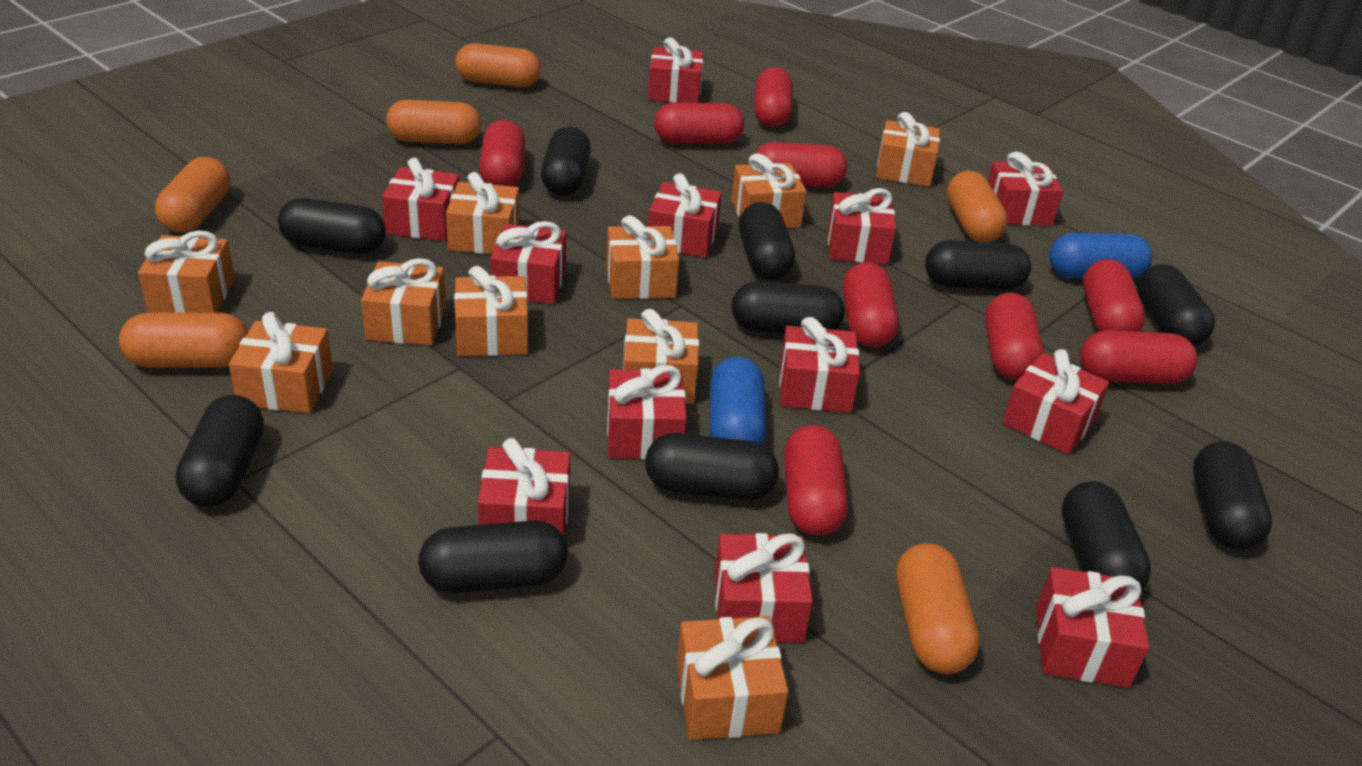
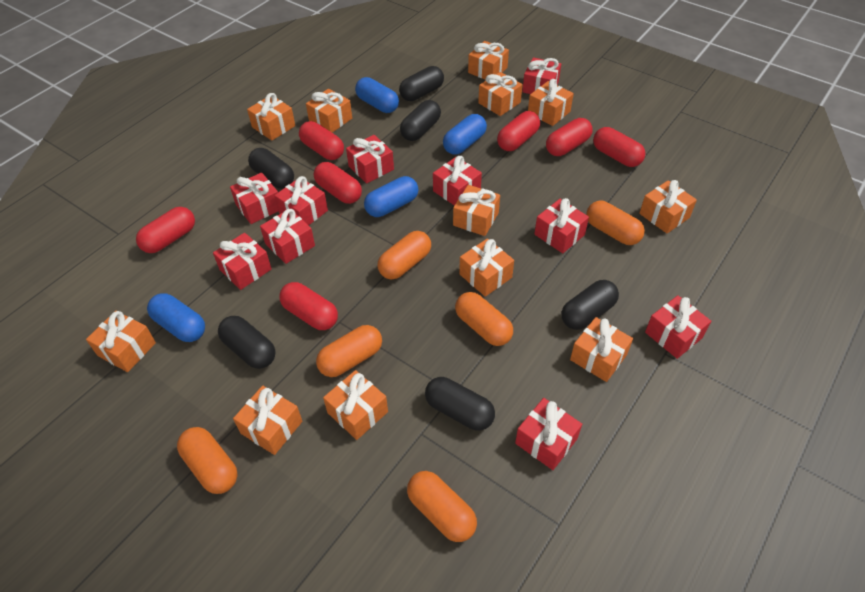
black capsule: 11 -> 6
blue capsule: 2 -> 4
orange gift: 10 -> 12
red capsule: 9 -> 7
red gift: 12 -> 10

